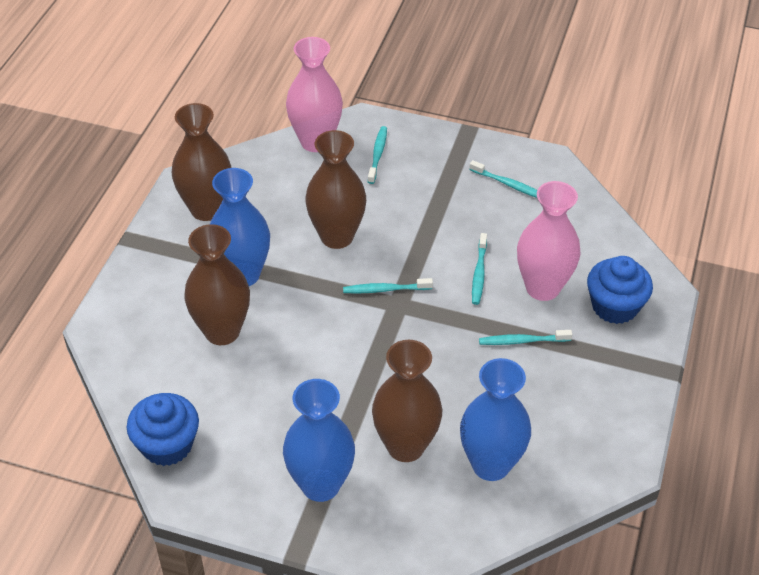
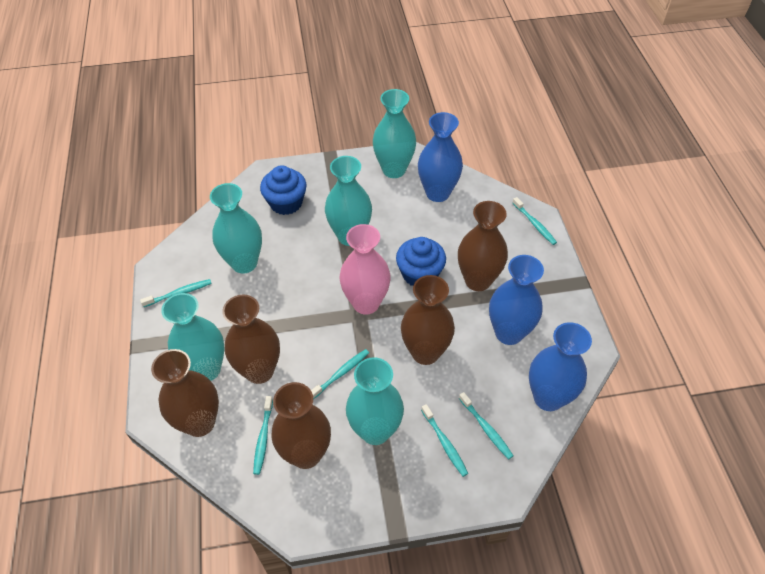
brown vase: 4 -> 5
pink vase: 2 -> 1
turquoise toothbrush: 5 -> 6
turquoise vase: 0 -> 5

